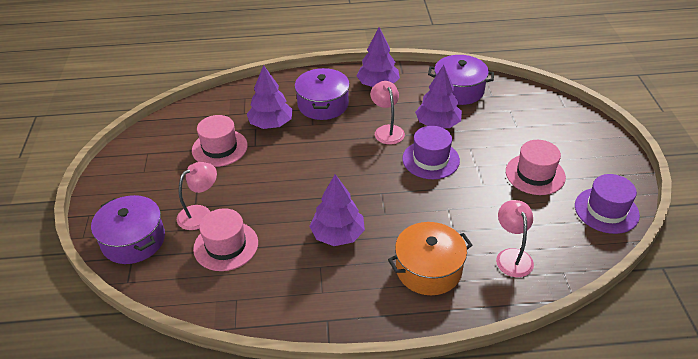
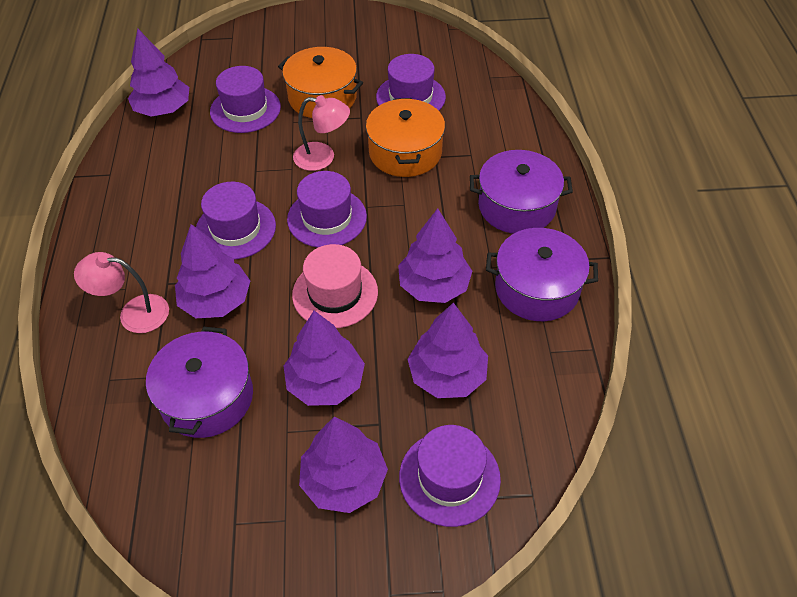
orange pot: 1 -> 2
pink hat: 3 -> 1
pink lamp: 3 -> 2
purple hat: 2 -> 5
purple tree: 4 -> 6

